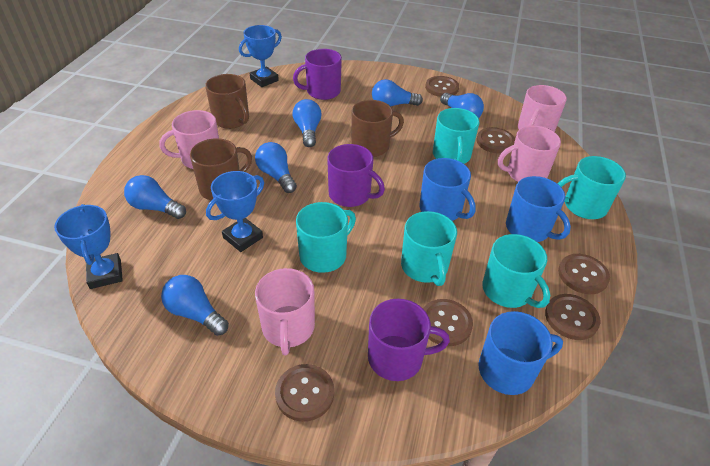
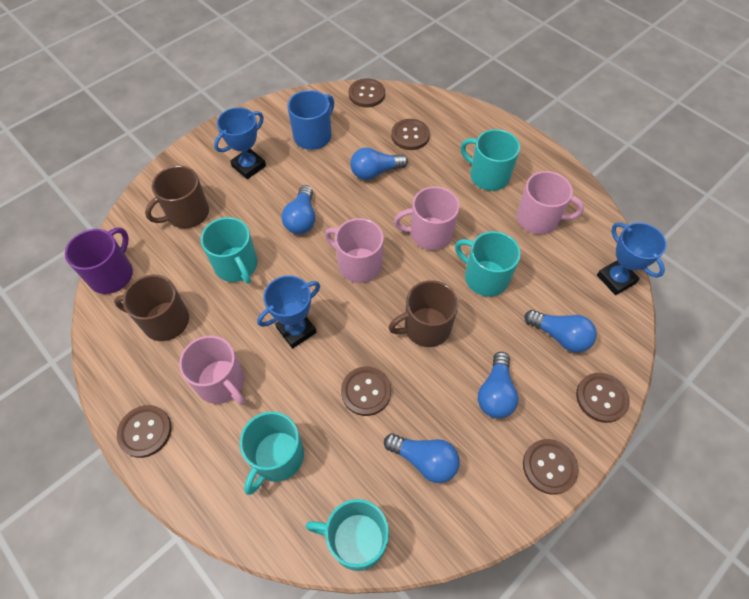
blue light bulb: 6 -> 5
blue mug: 3 -> 1
purple mug: 3 -> 1

